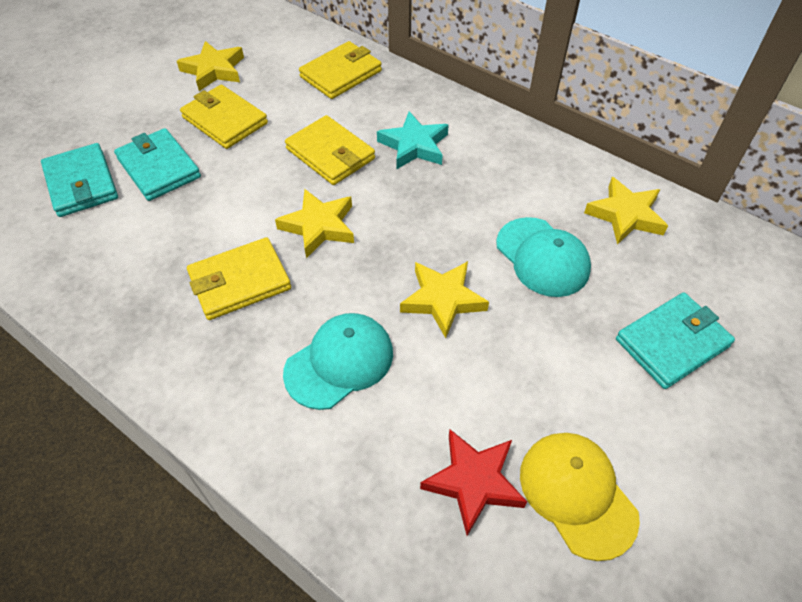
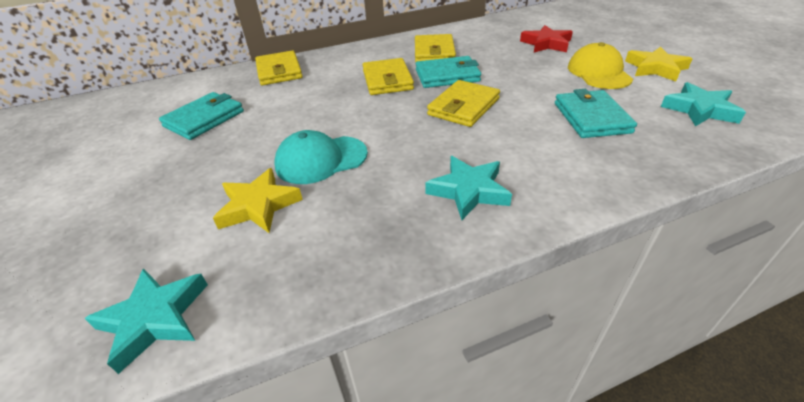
turquoise cap: 2 -> 1
turquoise star: 1 -> 3
yellow star: 4 -> 2

